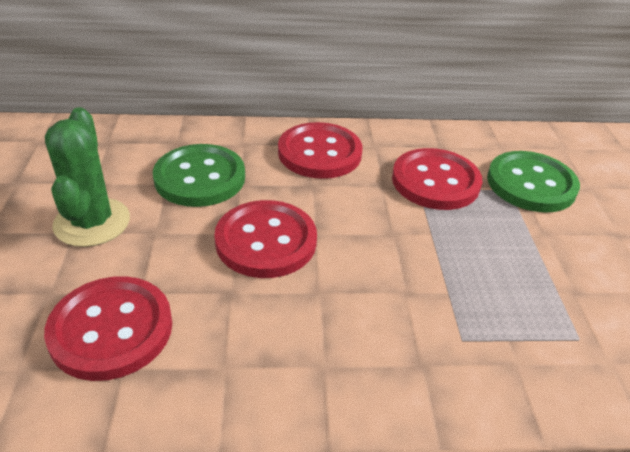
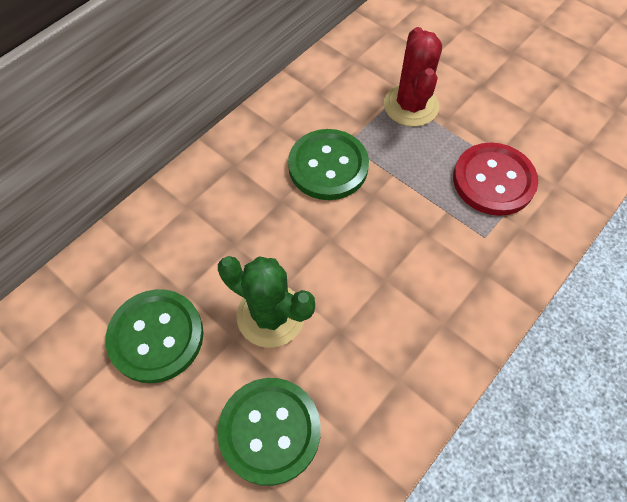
green button: 2 -> 3
red button: 4 -> 1
red cactus: 0 -> 1

